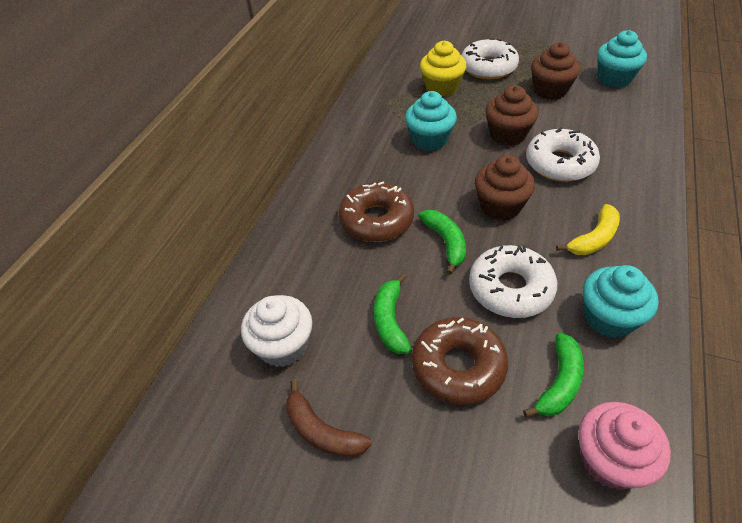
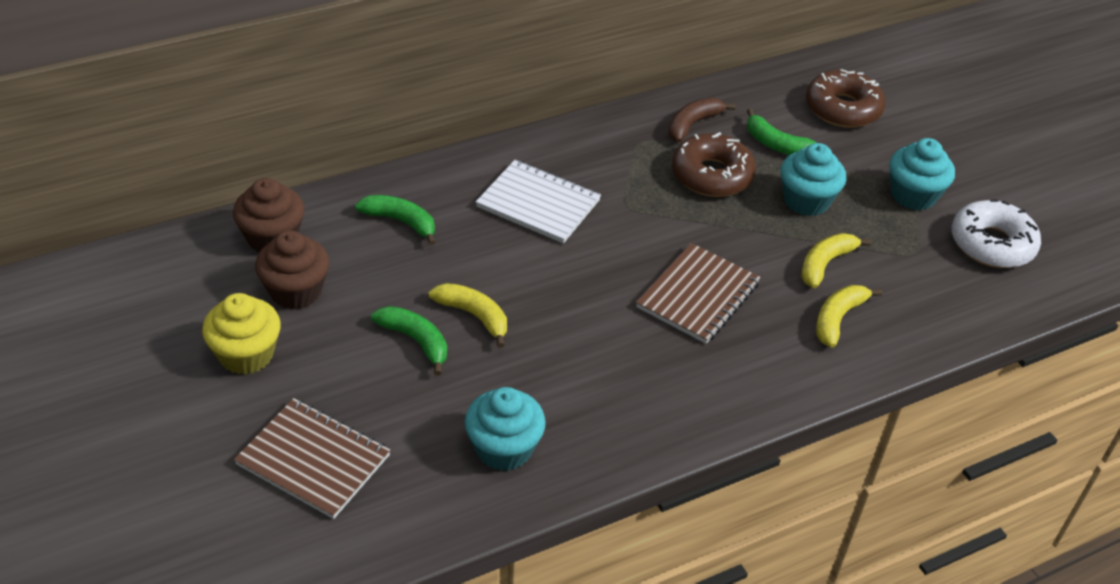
brown cupcake: 3 -> 2
brown notebook: 0 -> 2
pink cupcake: 1 -> 0
white cupcake: 1 -> 0
white donut: 3 -> 1
white notebook: 0 -> 1
yellow banana: 1 -> 3

